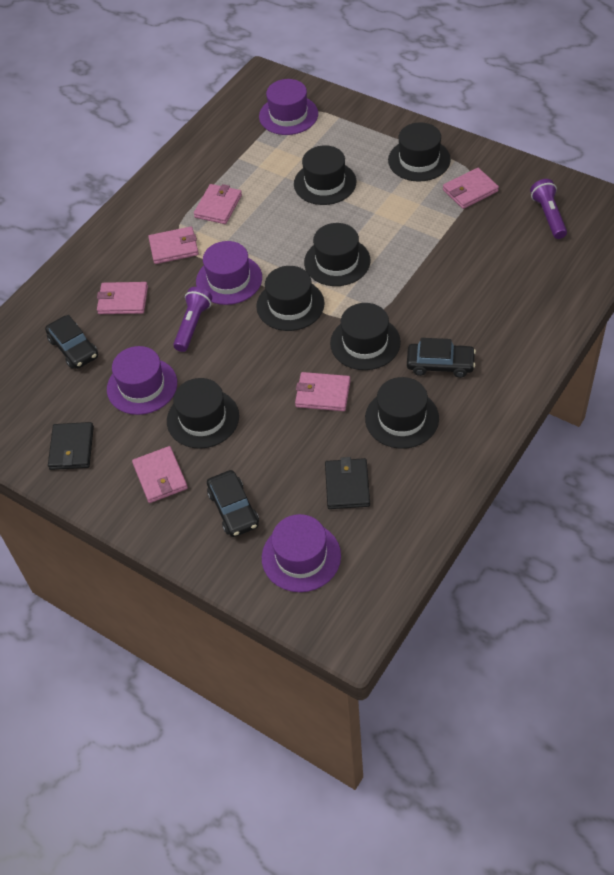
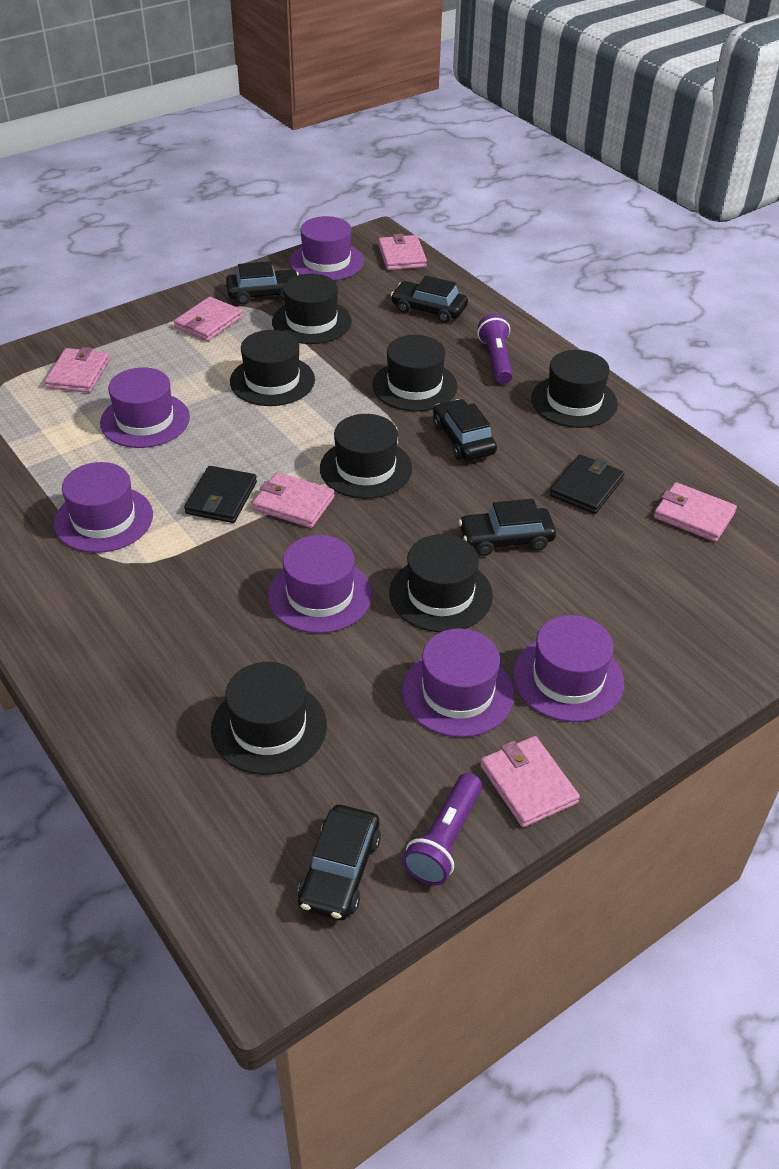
black car: 3 -> 5
purple hat: 4 -> 6

